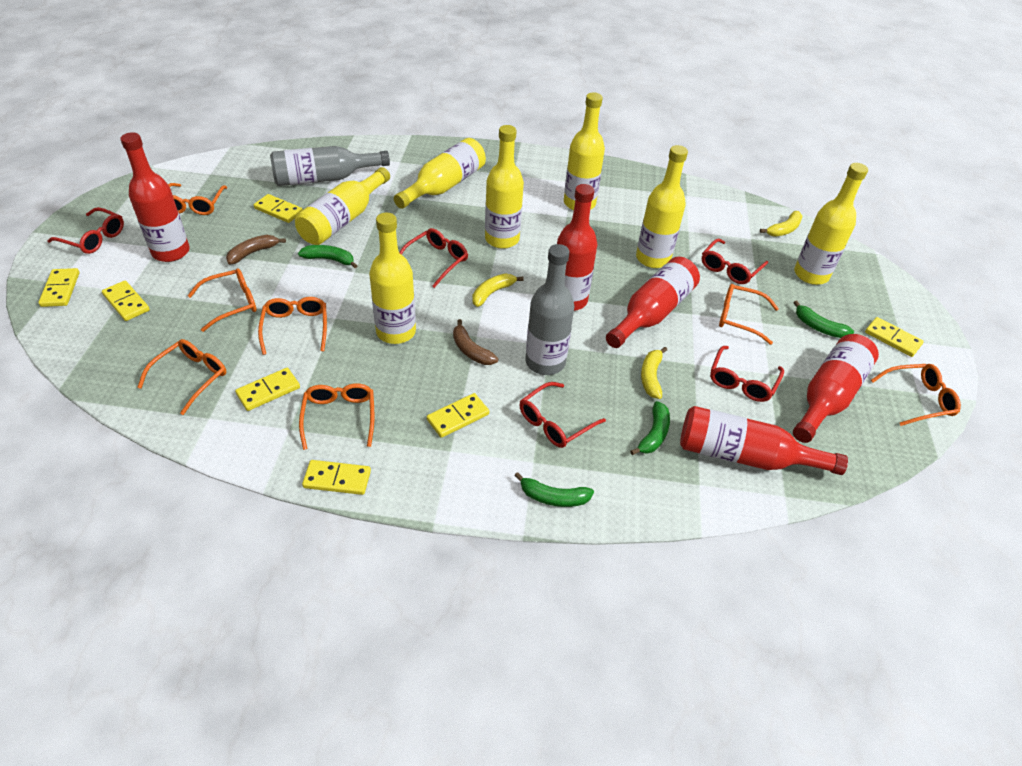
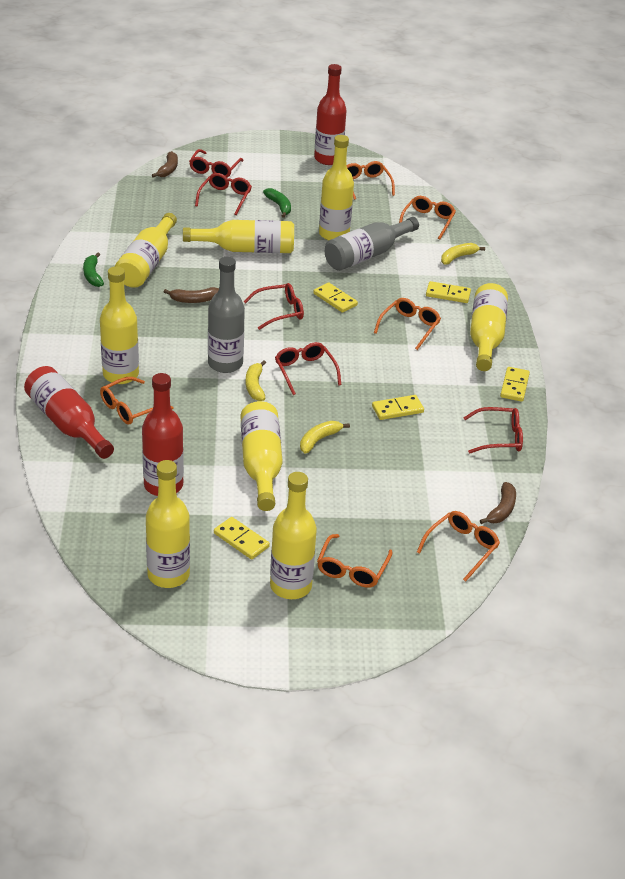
brown banana: 2 -> 3
green banana: 4 -> 2
orange glasses: 7 -> 6
red bottle: 5 -> 3
yellow bottle: 7 -> 8
yellow domino: 7 -> 5

